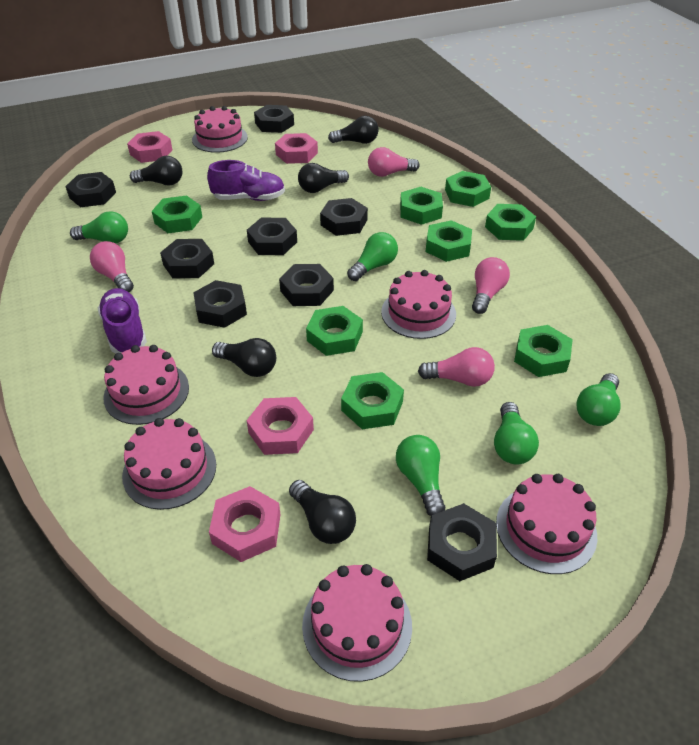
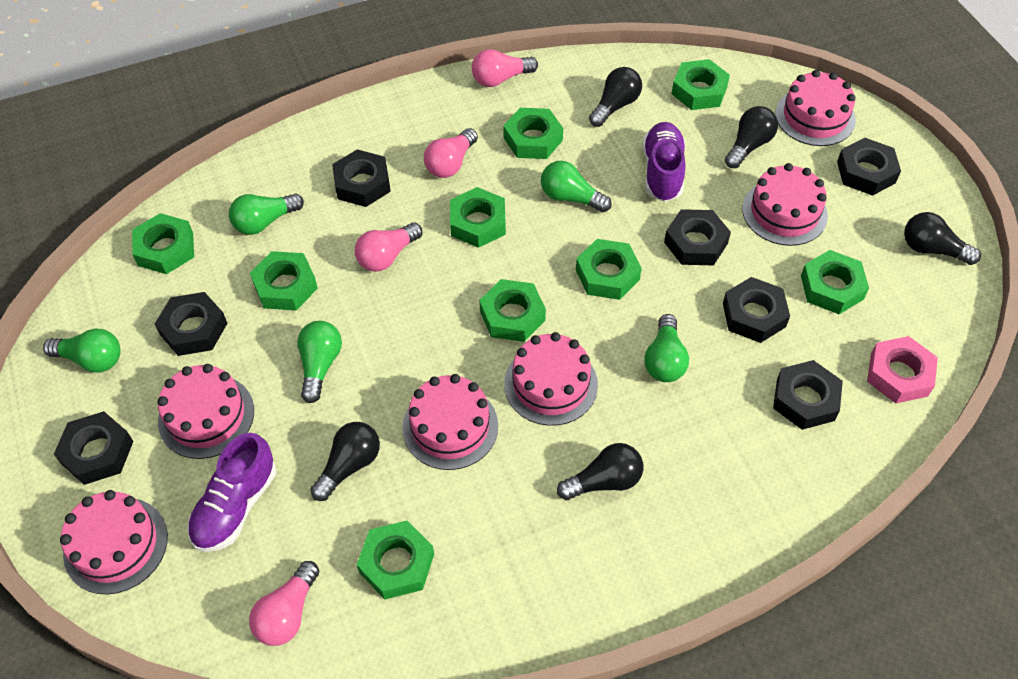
black nut: 8 -> 7
green nut: 8 -> 9
pink nut: 4 -> 1

